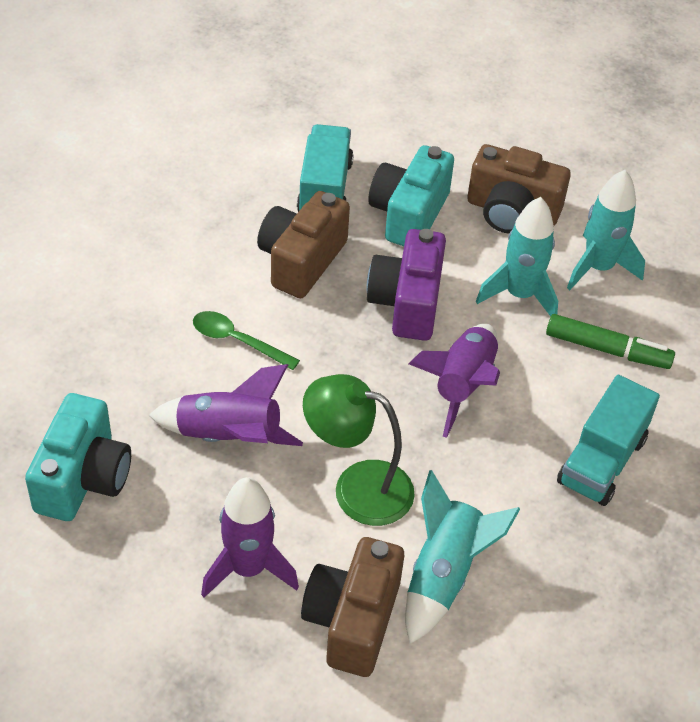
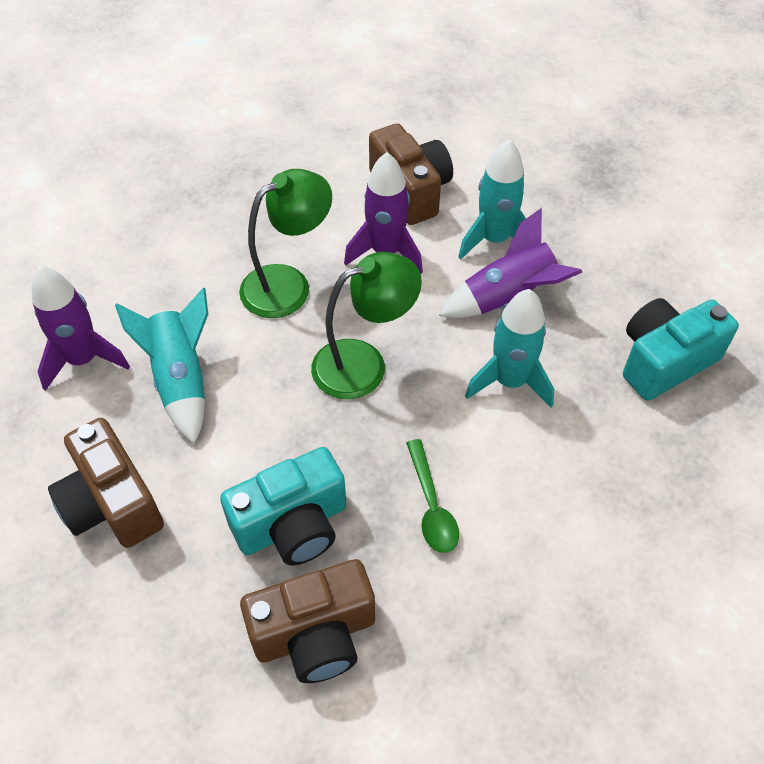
green lamp: 1 -> 2
green marker: 1 -> 0
purple camera: 1 -> 0
turquoise truck: 2 -> 0

